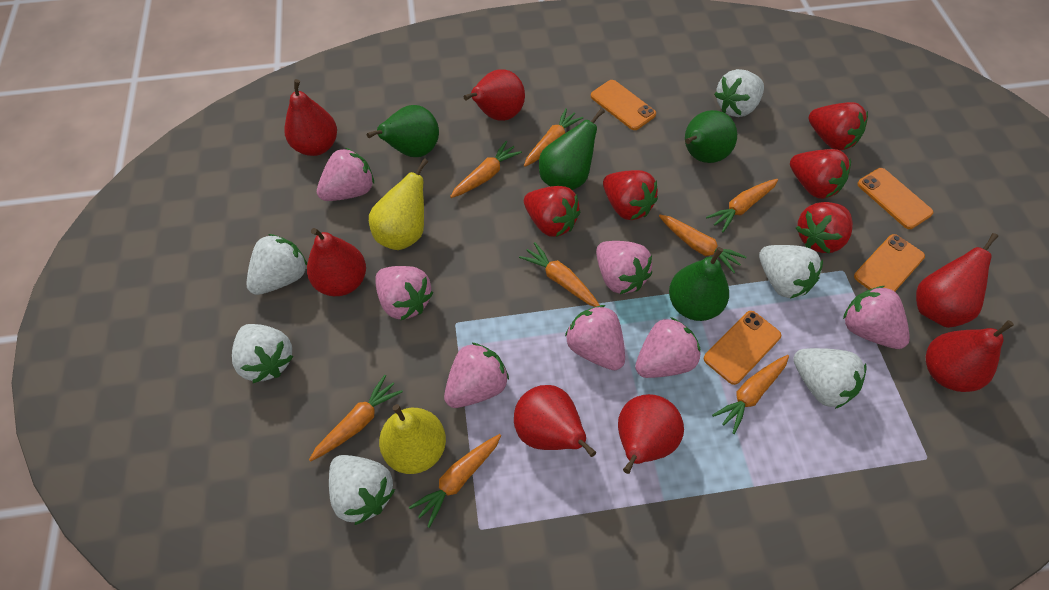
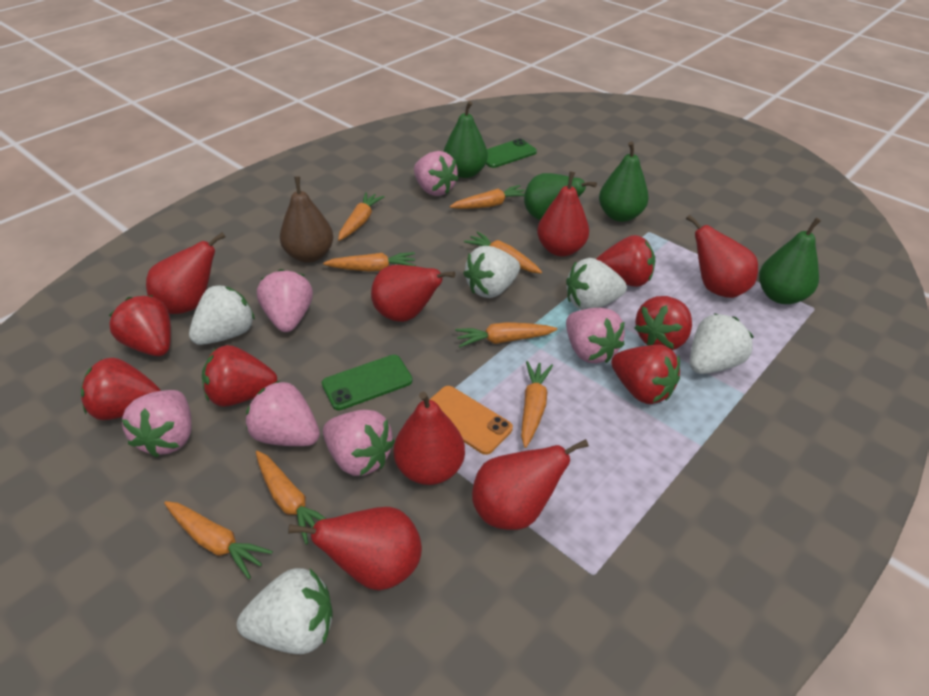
brown pear: 0 -> 1
green phone: 0 -> 2
orange phone: 4 -> 1
pink strawberry: 7 -> 6
red strawberry: 5 -> 6
white strawberry: 6 -> 5
yellow pear: 2 -> 0

